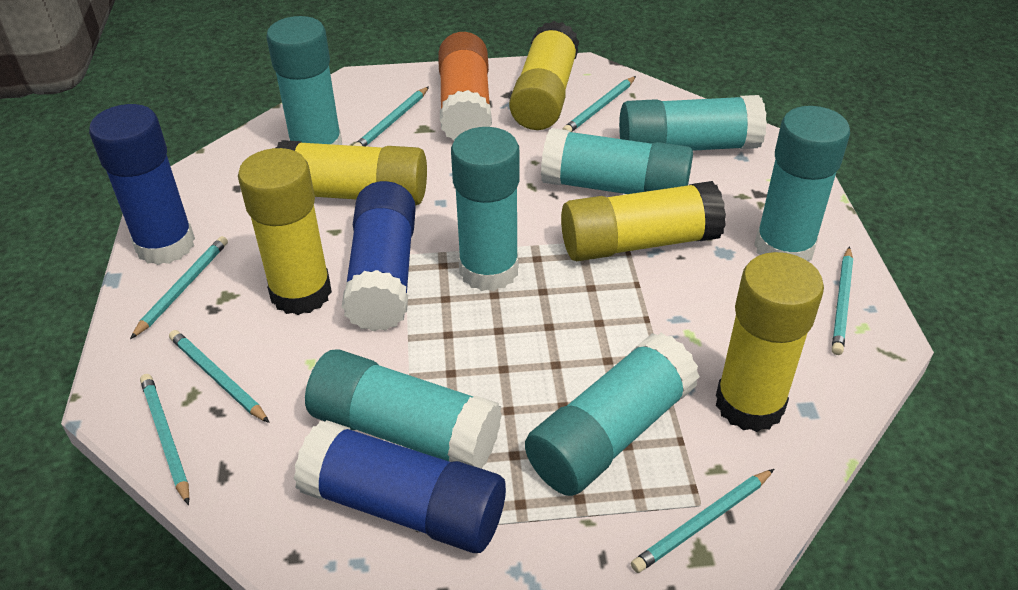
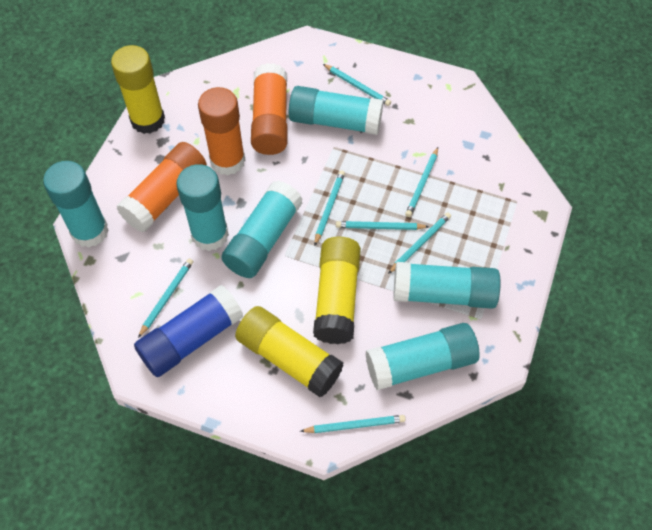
blue glue stick: 3 -> 1
orange glue stick: 1 -> 3
turquoise glue stick: 7 -> 6
yellow glue stick: 5 -> 3

